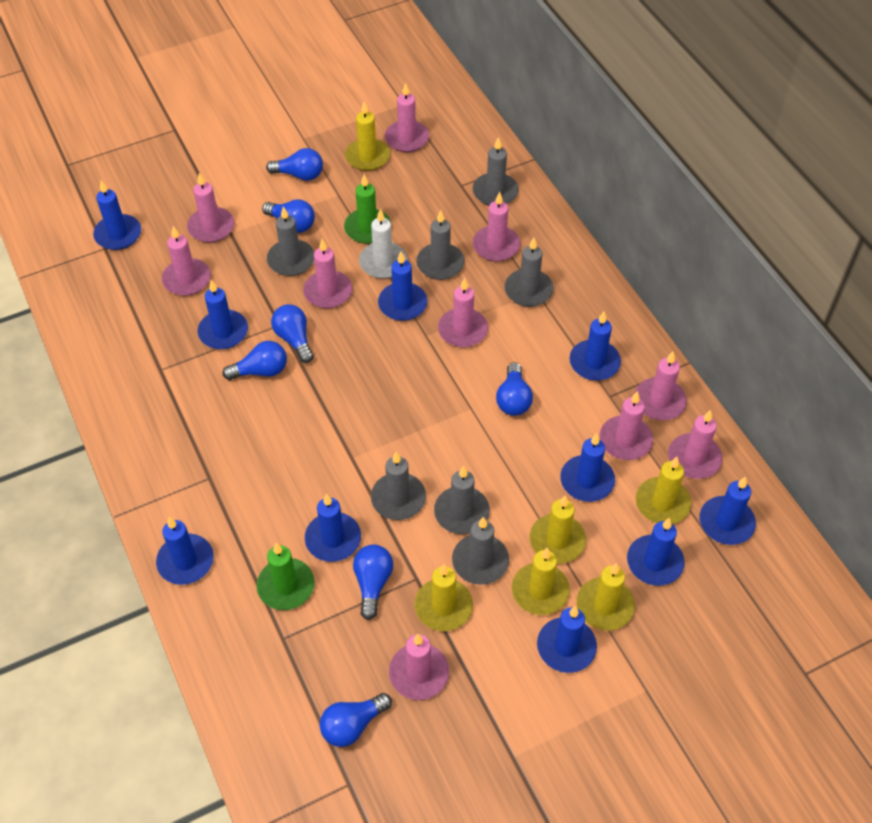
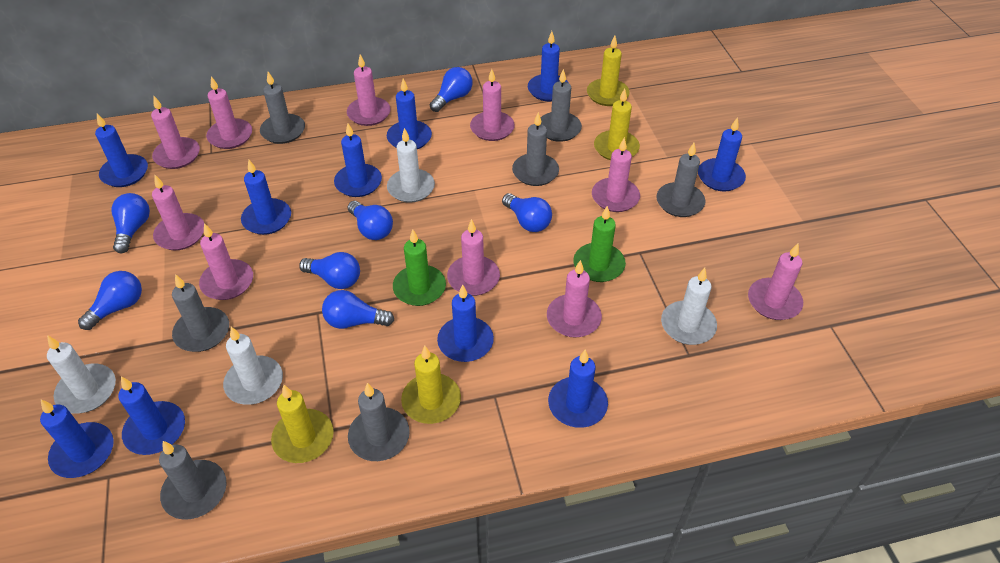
white candle: 1 -> 4
yellow candle: 6 -> 4

